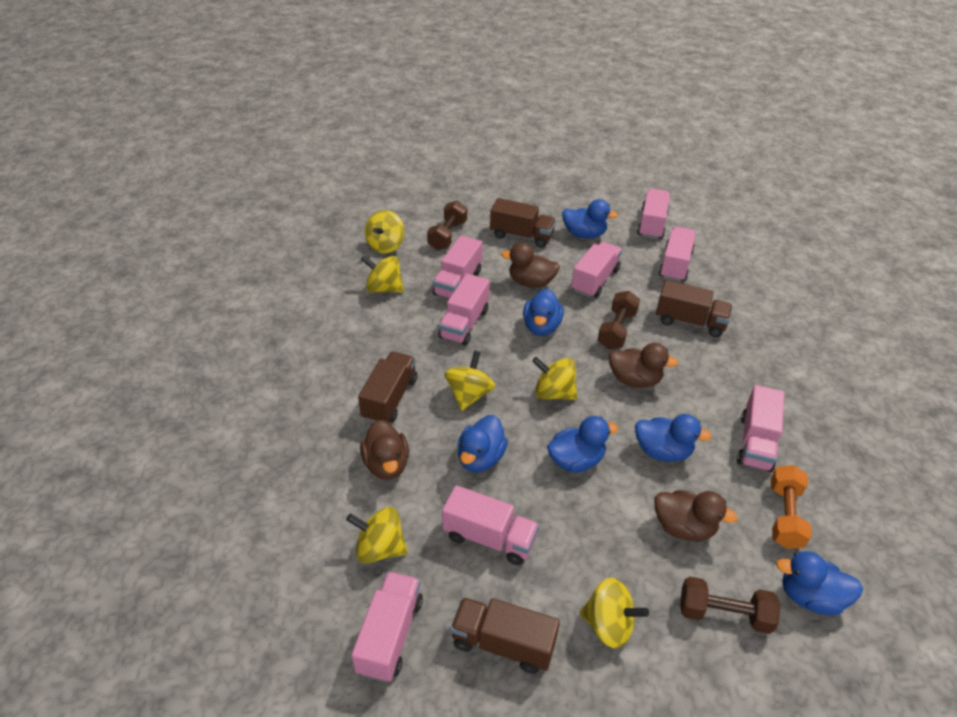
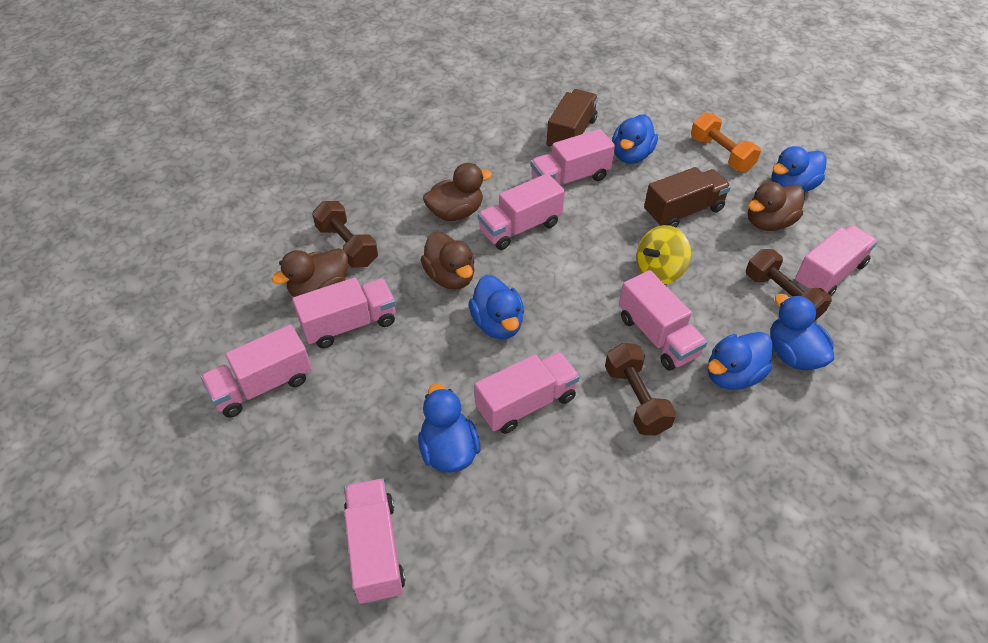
brown truck: 4 -> 2
yellow spinning top: 6 -> 1

